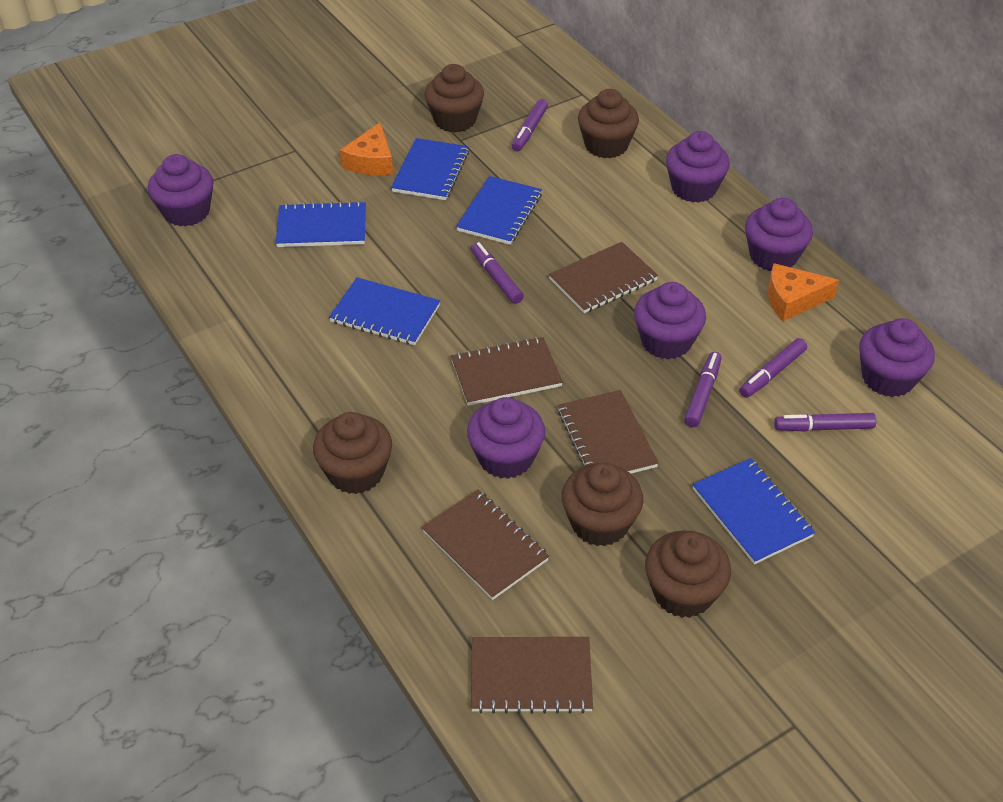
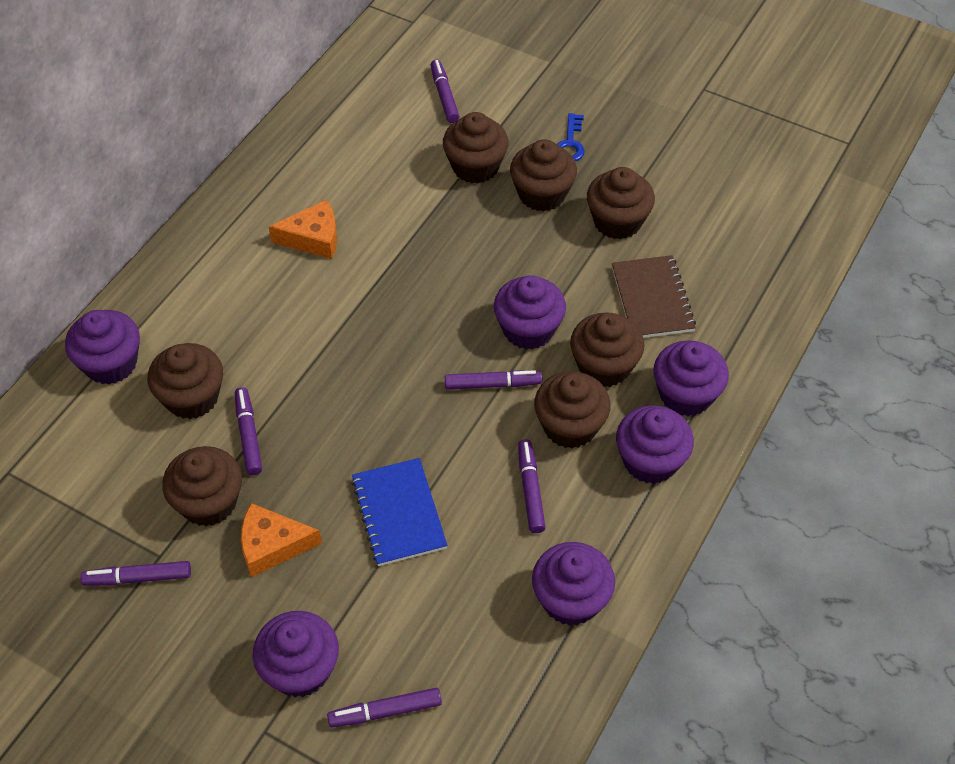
blue key: 0 -> 1
blue notebook: 5 -> 1
brown cupcake: 5 -> 7
brown notebook: 5 -> 1
purple marker: 5 -> 6

